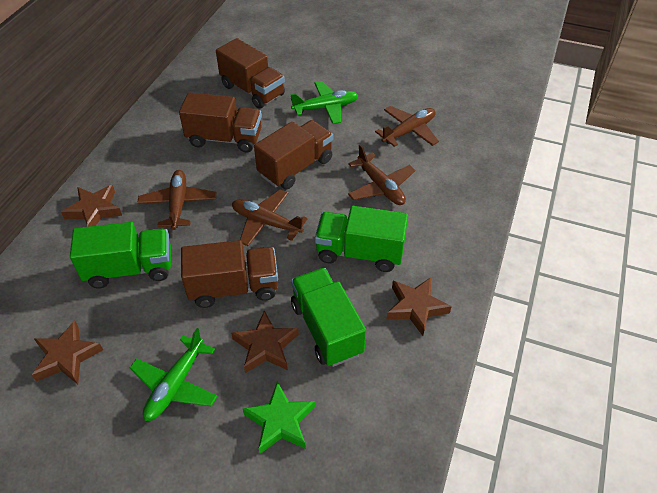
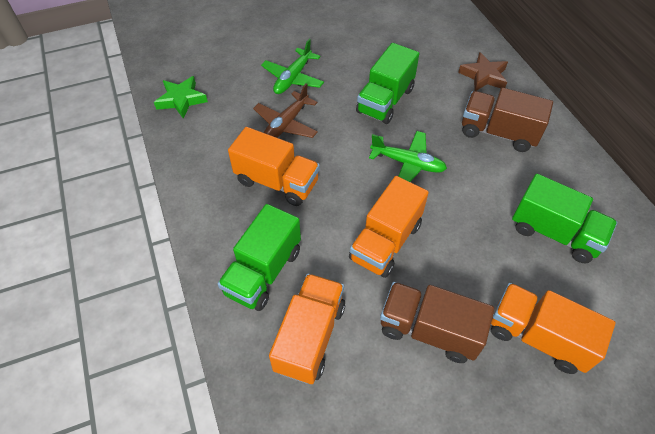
brown plane: 4 -> 1
brown star: 4 -> 1
brown truck: 4 -> 2
orange truck: 0 -> 4

